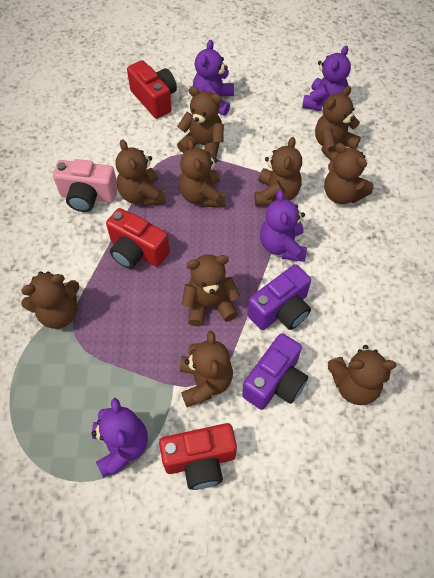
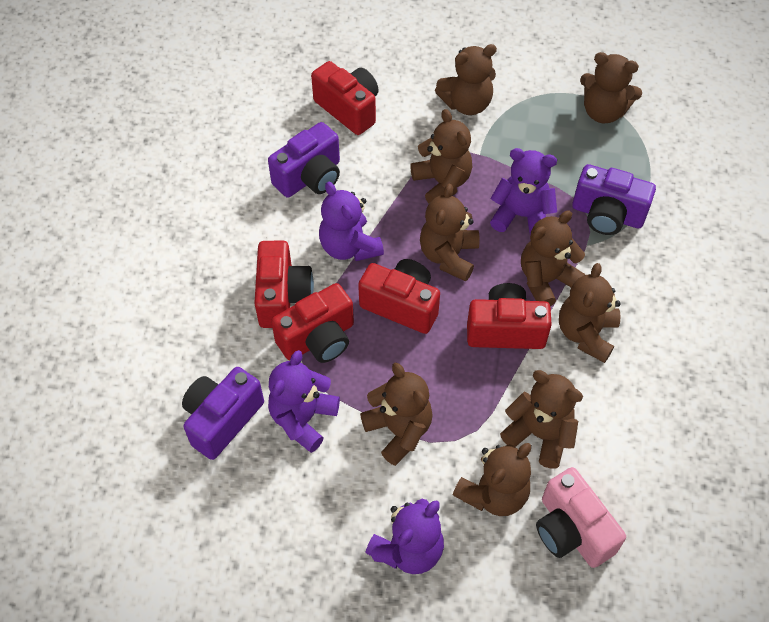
brown teddy bear: 10 -> 9
purple camera: 2 -> 3
red camera: 3 -> 5

